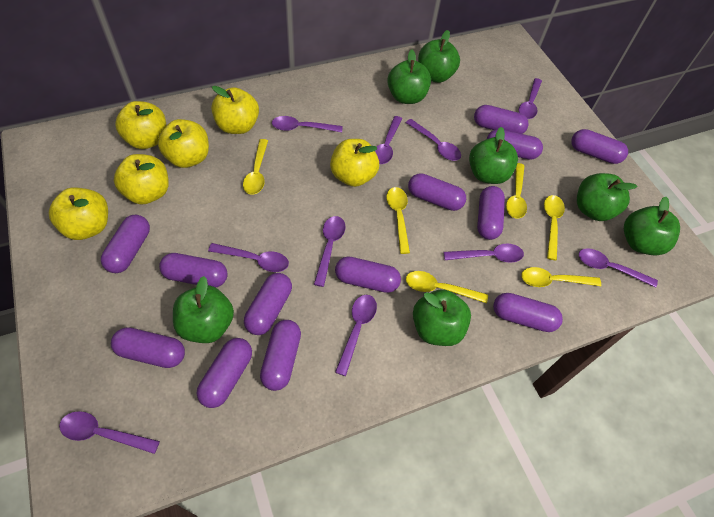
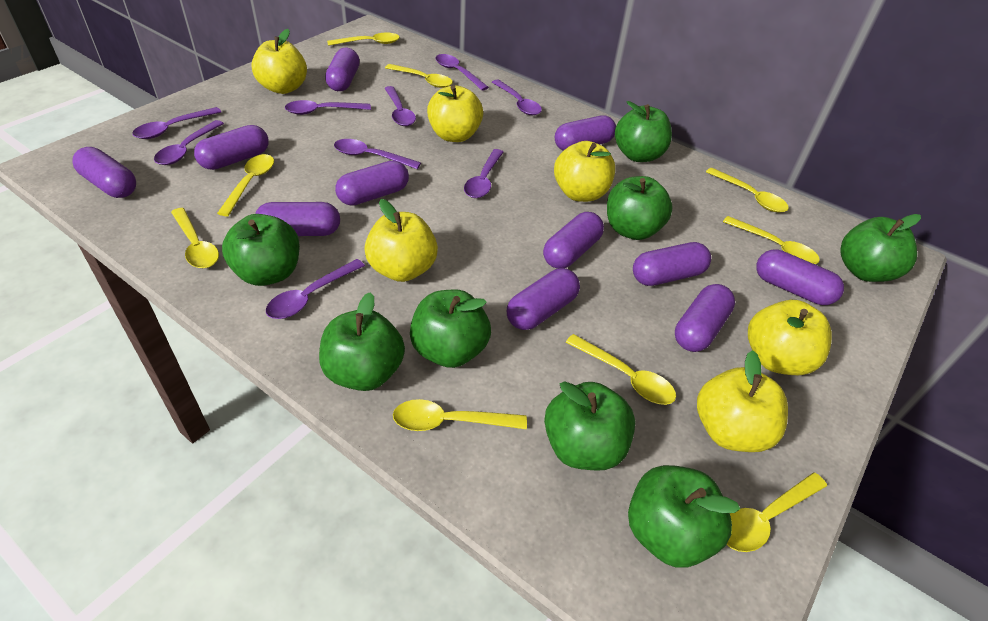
green apple: 7 -> 8
purple capsule: 13 -> 11
purple spoon: 10 -> 9
yellow spoon: 6 -> 9

